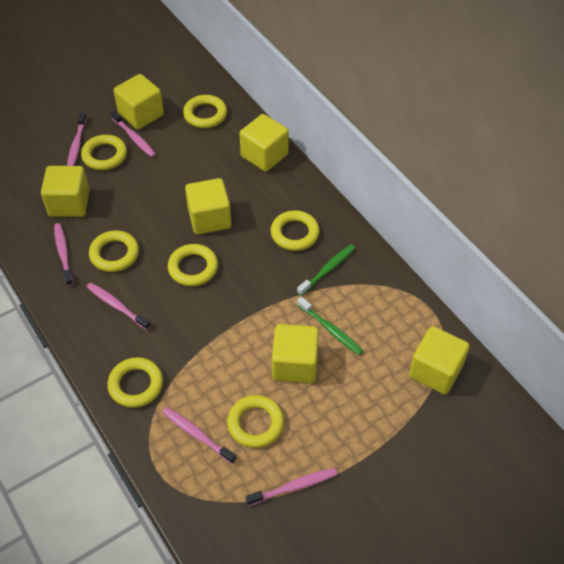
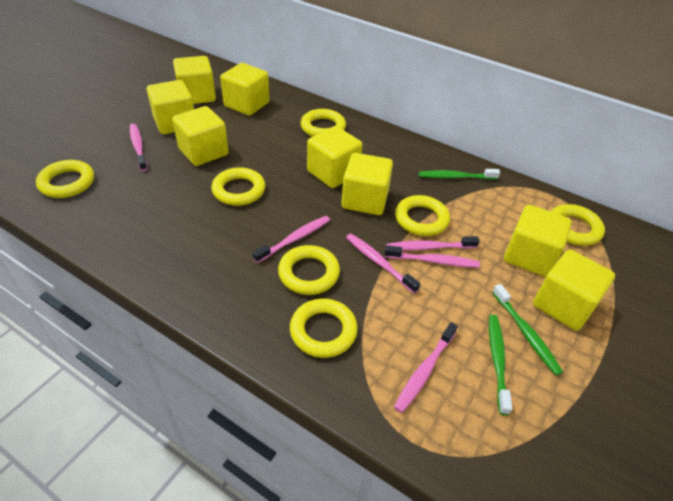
green toothbrush: 2 -> 3
yellow cube: 6 -> 8

